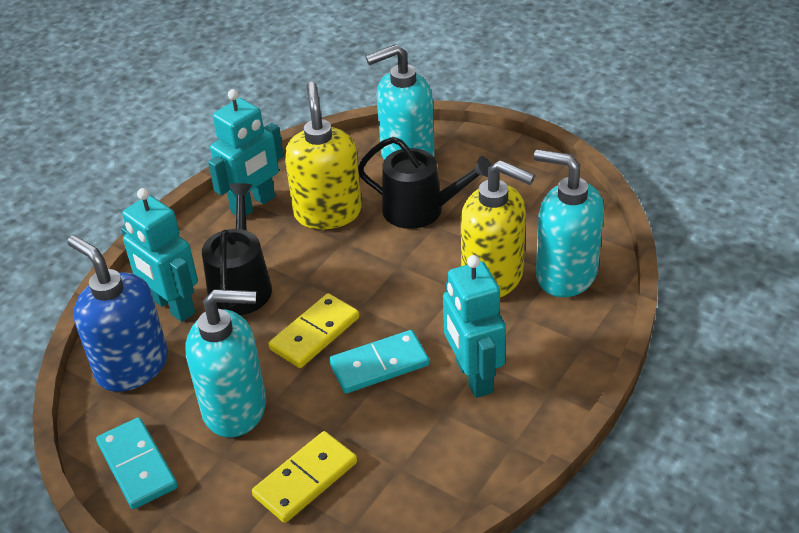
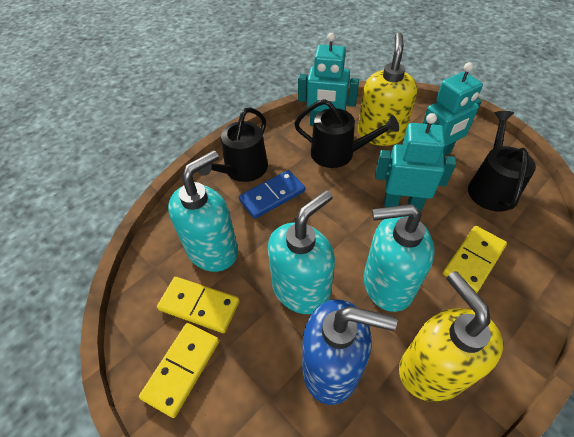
black watering can: 2 -> 3
blue domino: 0 -> 1
turquoise domino: 2 -> 0
yellow domino: 2 -> 3

